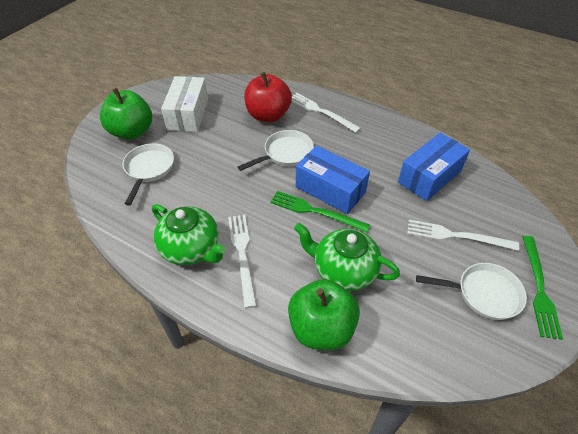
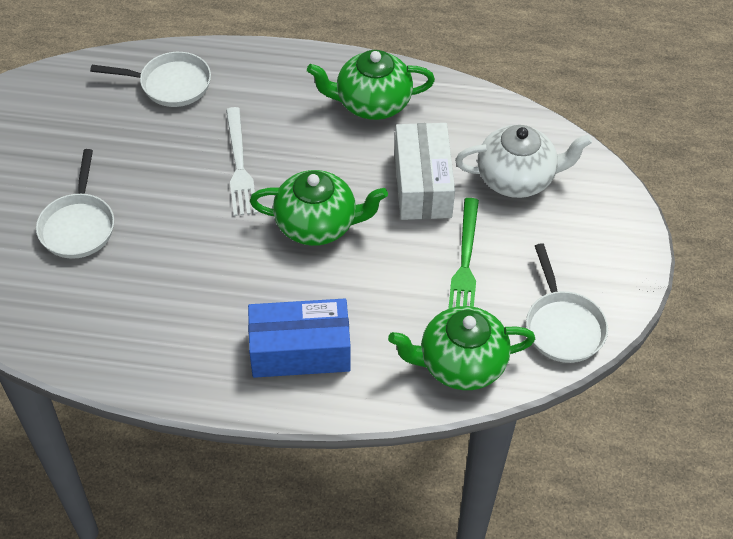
blue box: 2 -> 1
green apple: 2 -> 0
green fork: 2 -> 1
green teapot: 2 -> 3
red apple: 1 -> 0
white fork: 3 -> 1
white teapot: 0 -> 1

